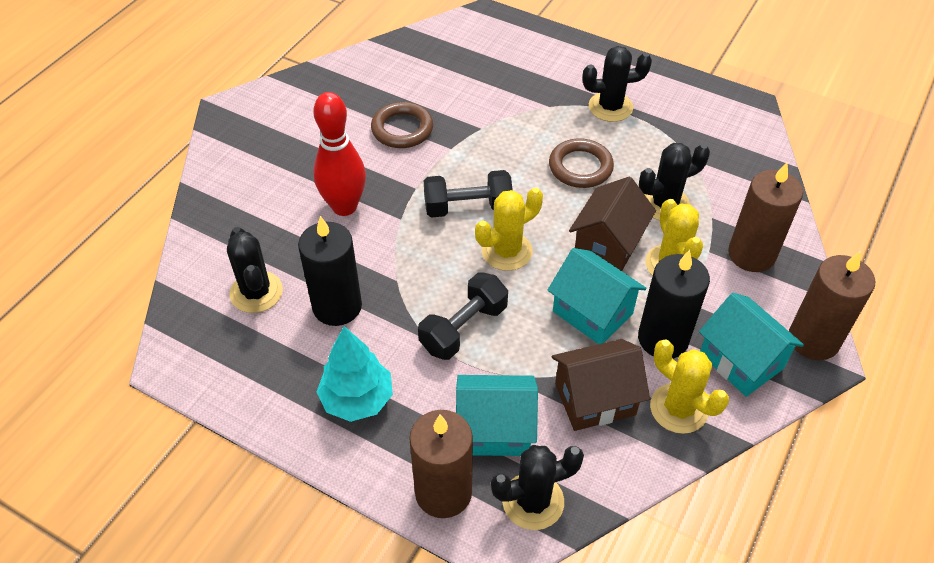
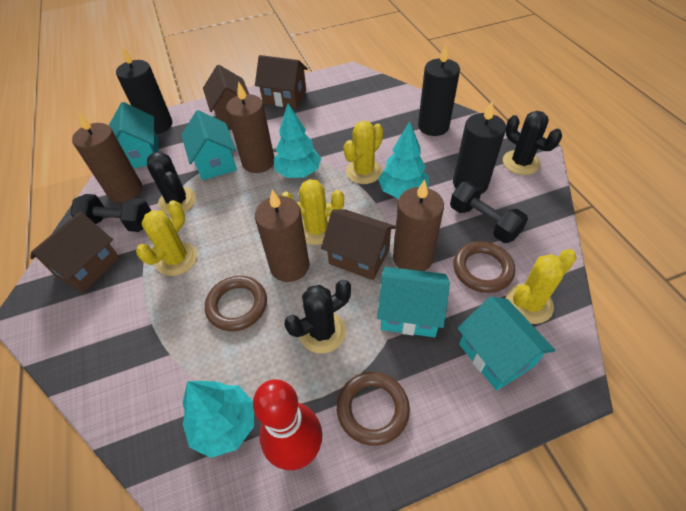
black cactus: 4 -> 3
black candle: 2 -> 3
brown candle: 3 -> 4
brown house: 2 -> 4
brown ring: 2 -> 3
turquoise house: 3 -> 4
turquoise tree: 1 -> 3
yellow cactus: 3 -> 4

